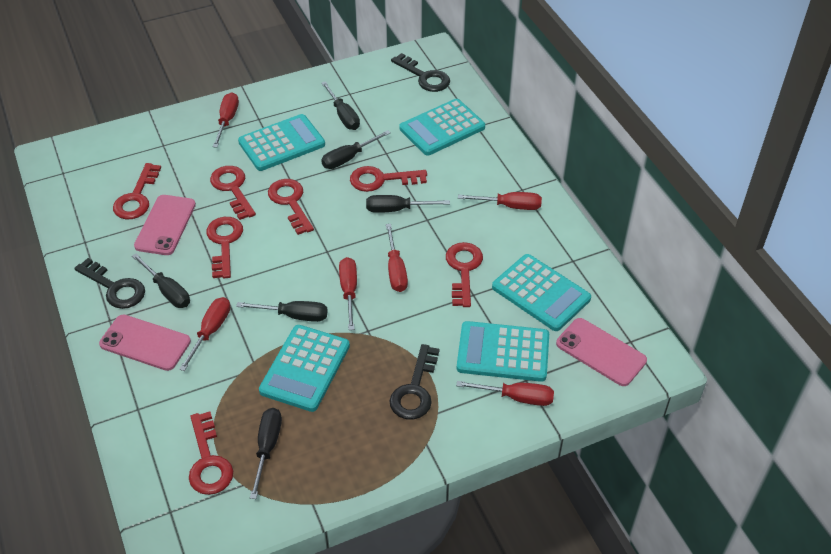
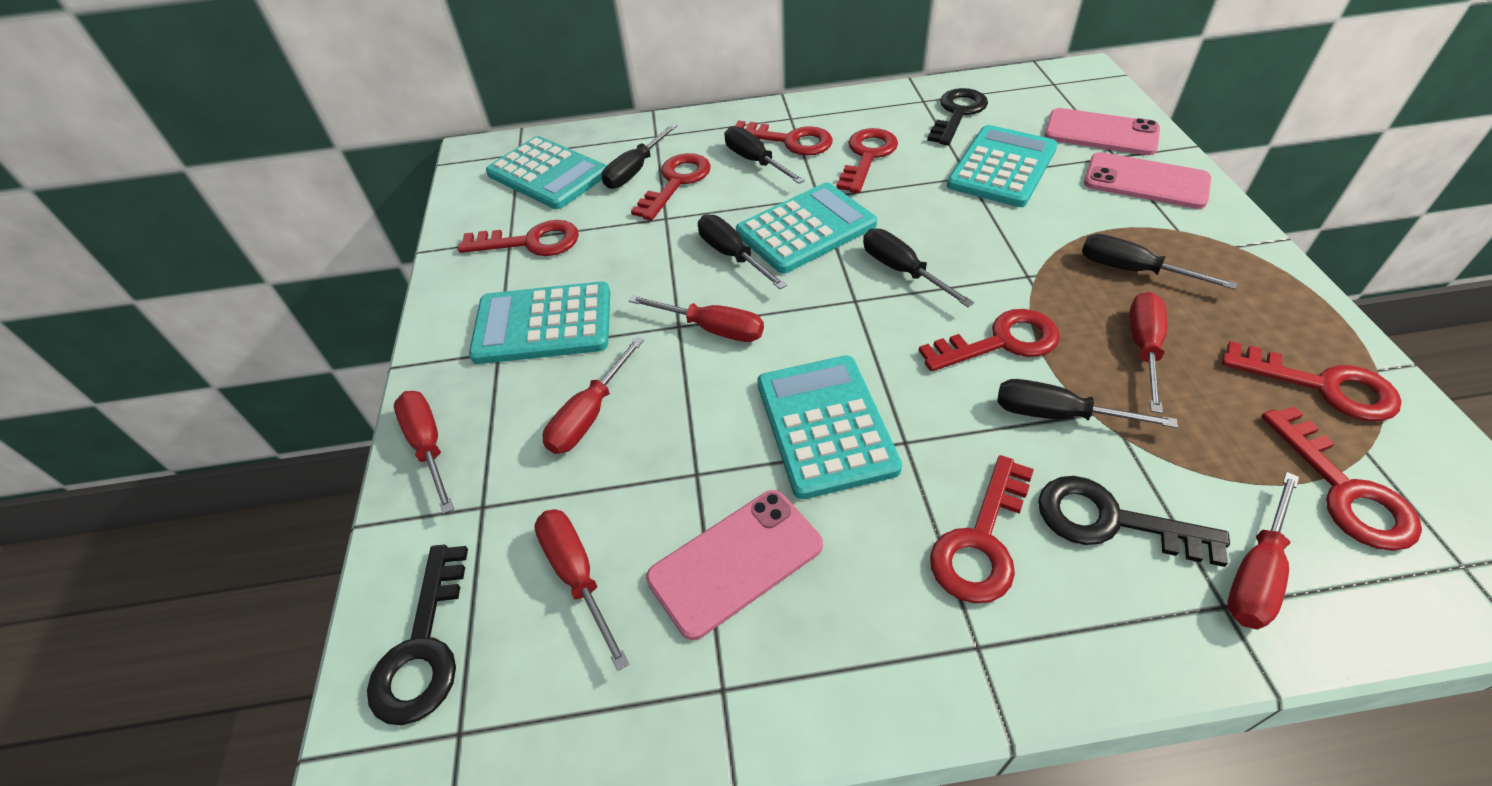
red key: 7 -> 8

